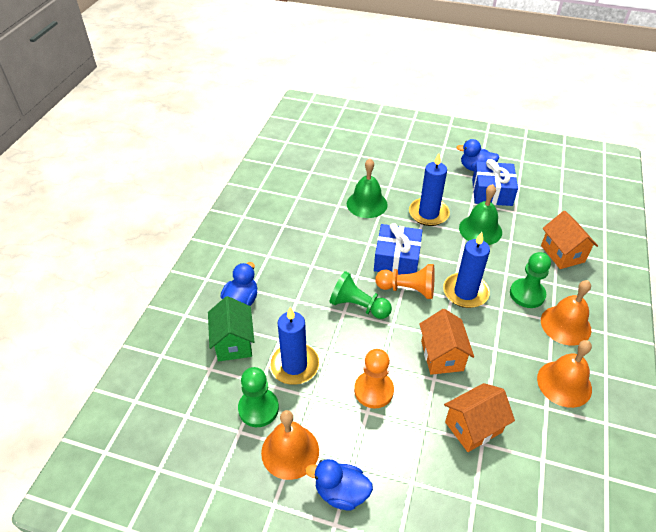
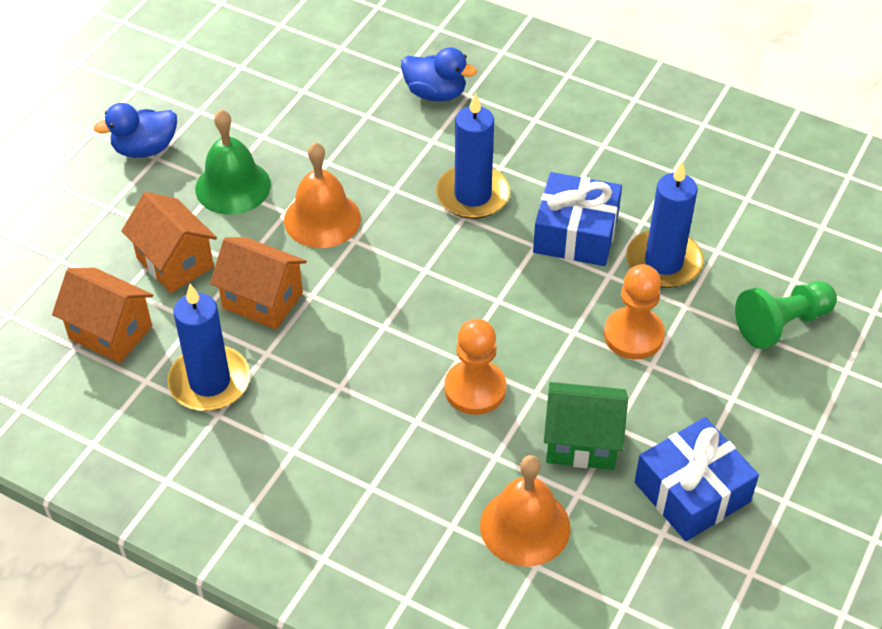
blue duck: 3 -> 2
green bell: 2 -> 1
green pawn: 3 -> 1
orange bell: 3 -> 2

